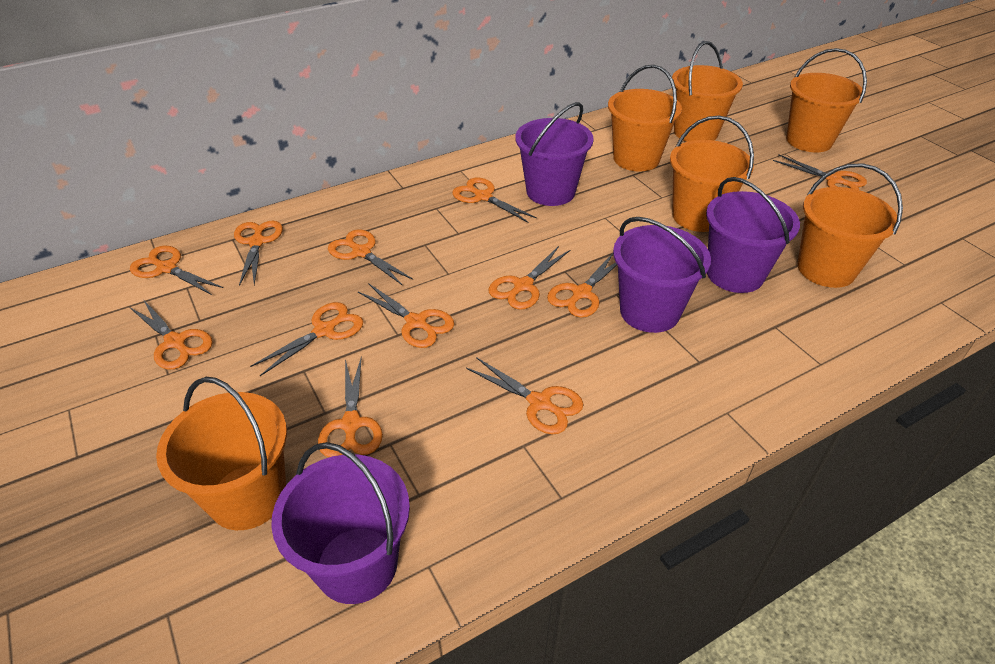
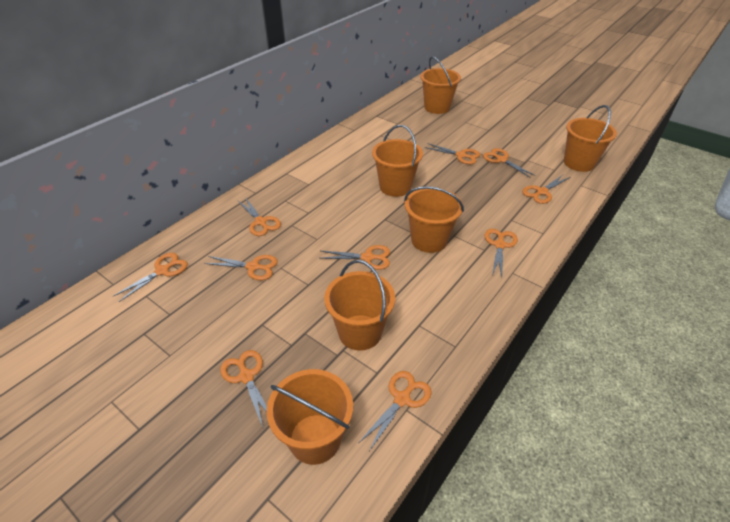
orange scissors: 12 -> 10
purple bucket: 4 -> 0

